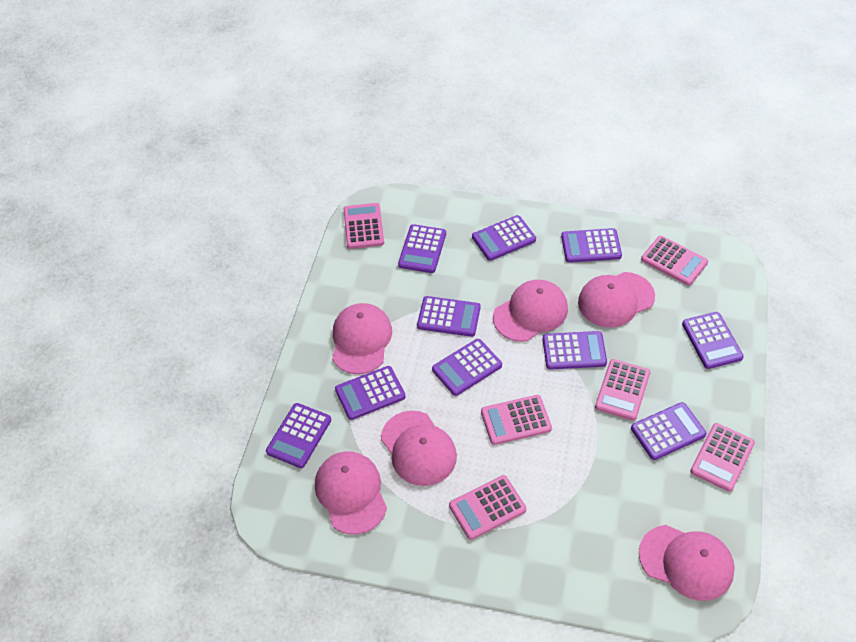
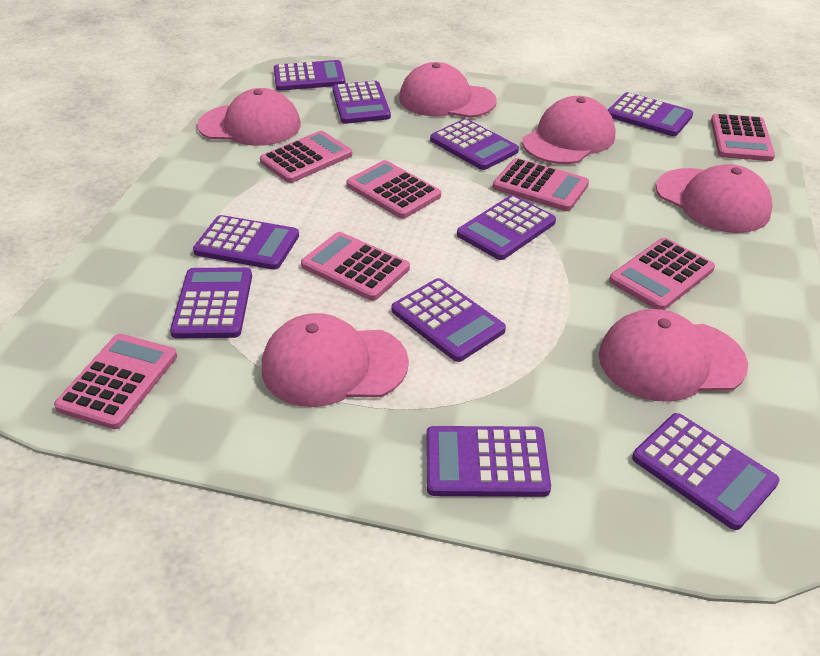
pink calculator: 6 -> 7

